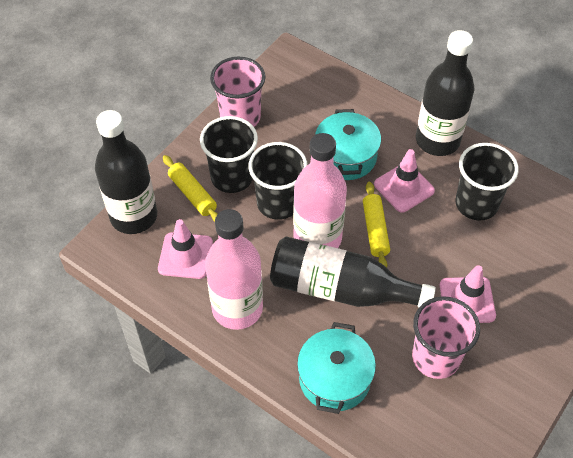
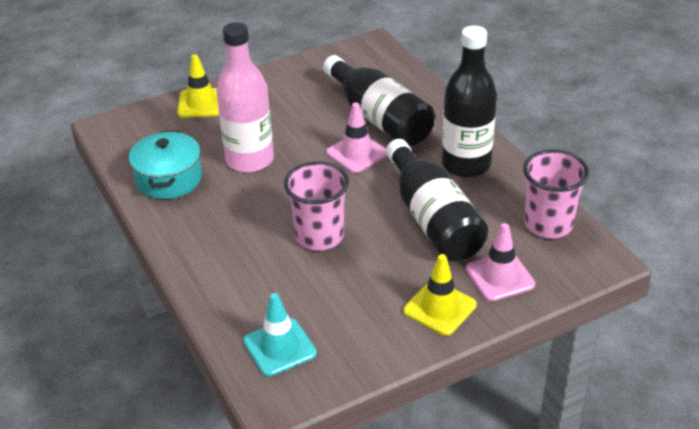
black cup: 3 -> 0
pink bottle: 2 -> 1
pink traffic cone: 3 -> 2
turquoise pot: 2 -> 1
turquoise traffic cone: 0 -> 1
yellow rolling pin: 2 -> 0
yellow traffic cone: 0 -> 2

